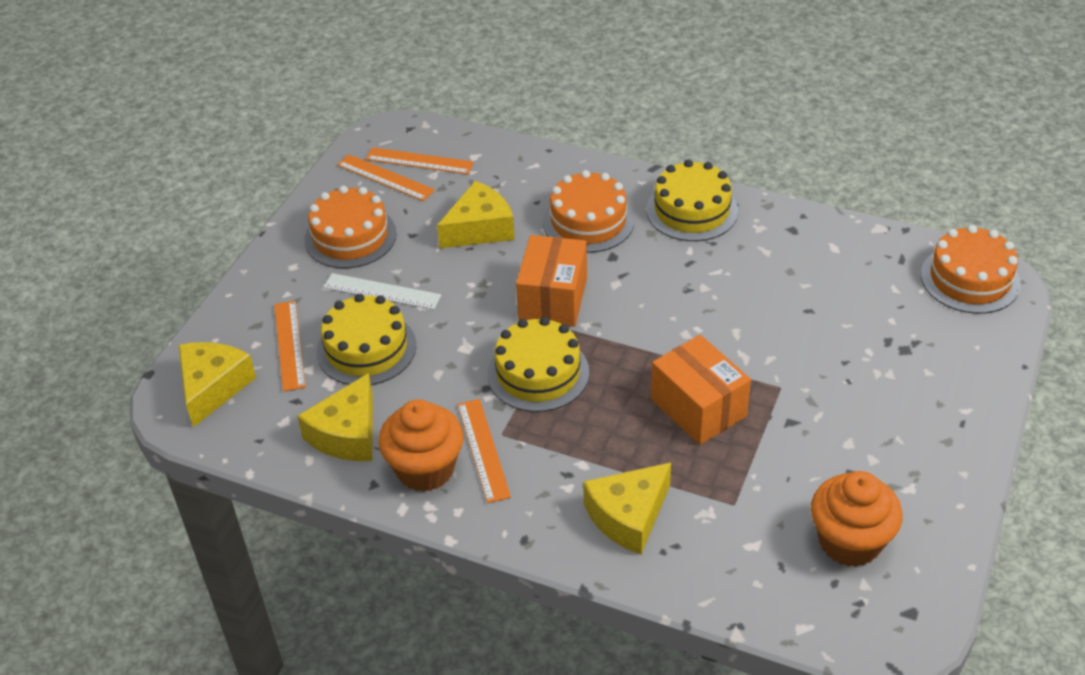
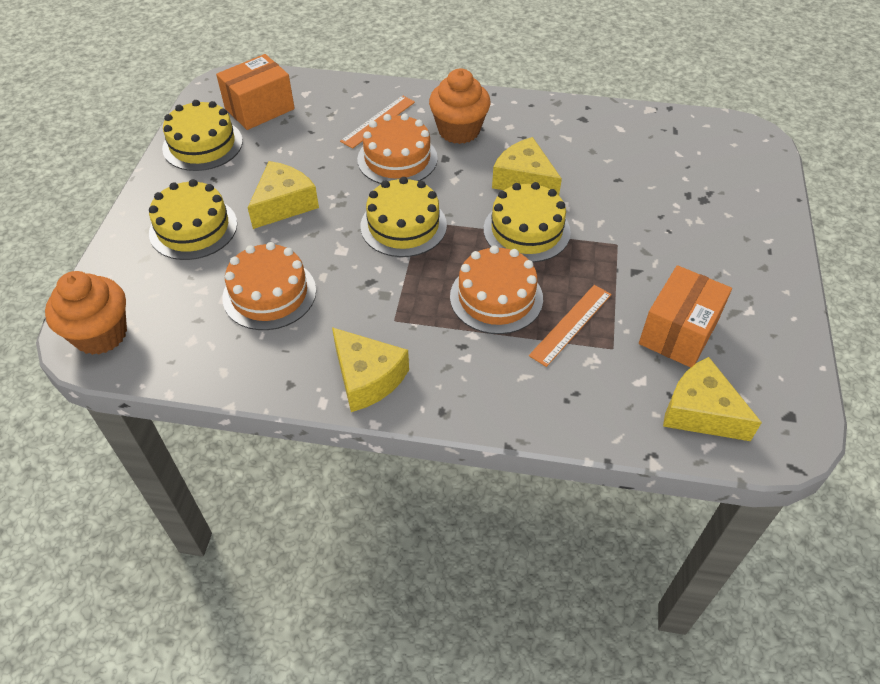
orange ruler: 4 -> 2
white ruler: 1 -> 0
yellow cake: 3 -> 4

